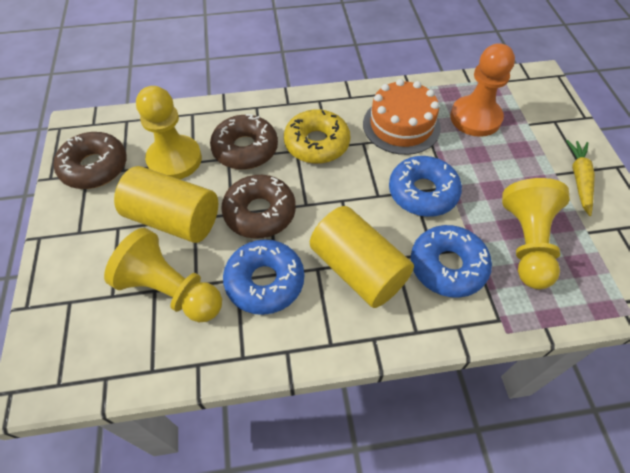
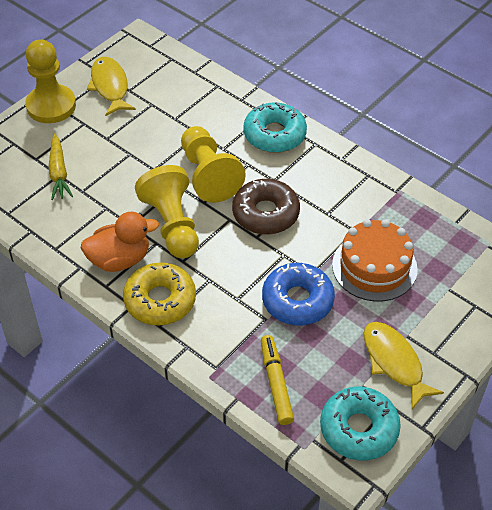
blue donut: 3 -> 1
brown donut: 3 -> 1
orange duck: 0 -> 1
orange pawn: 1 -> 0
turquoise donut: 0 -> 2
yellow cylinder: 2 -> 0
yellow fish: 0 -> 2
yellow marker: 0 -> 1

